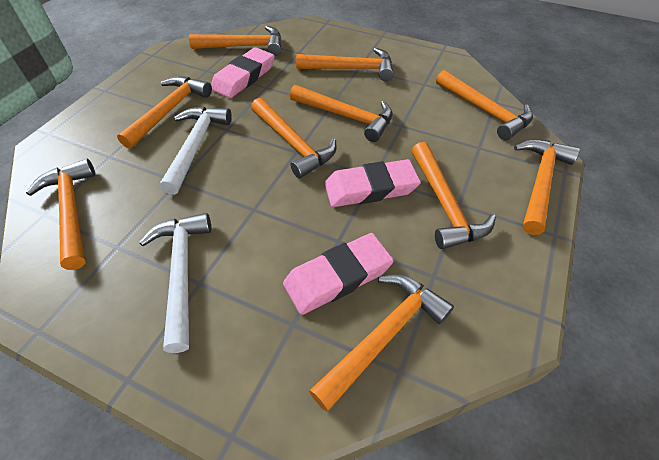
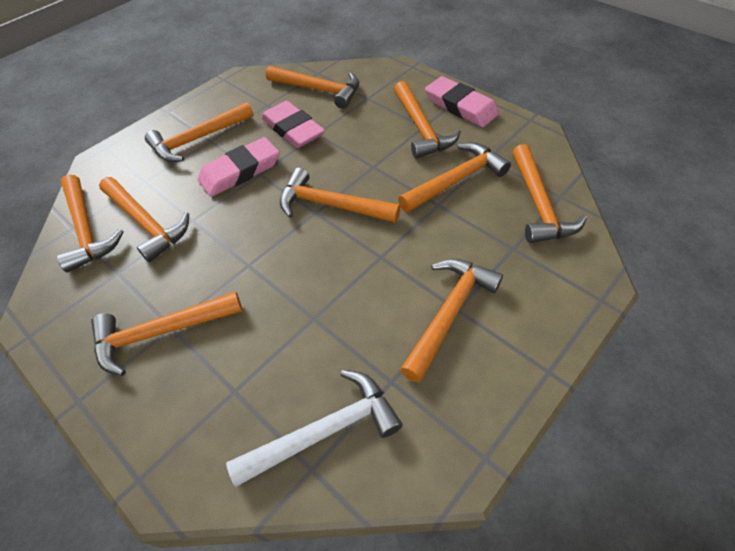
white hammer: 2 -> 1

